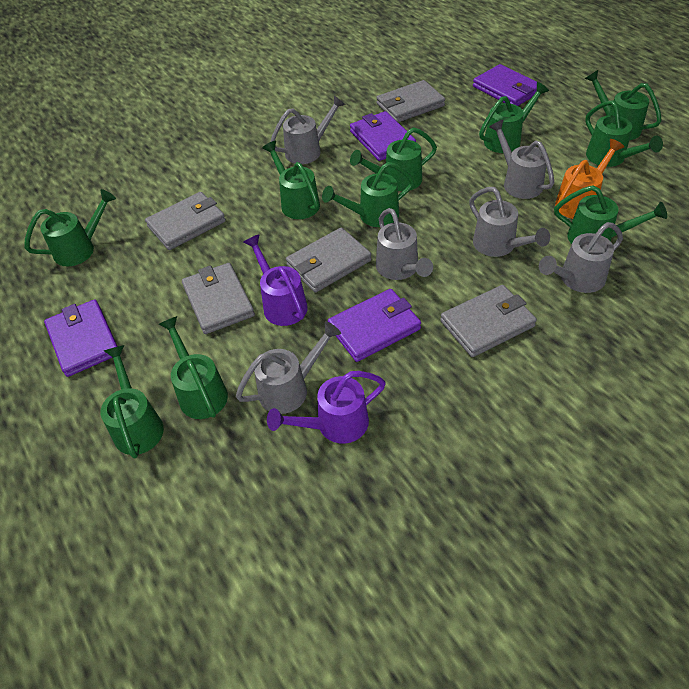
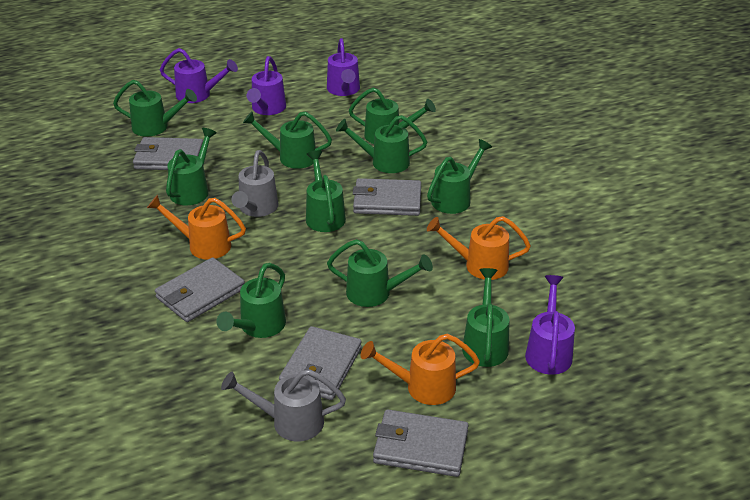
grey watering can: 6 -> 2
orange watering can: 1 -> 3
purple wallet: 4 -> 0
purple watering can: 2 -> 4

